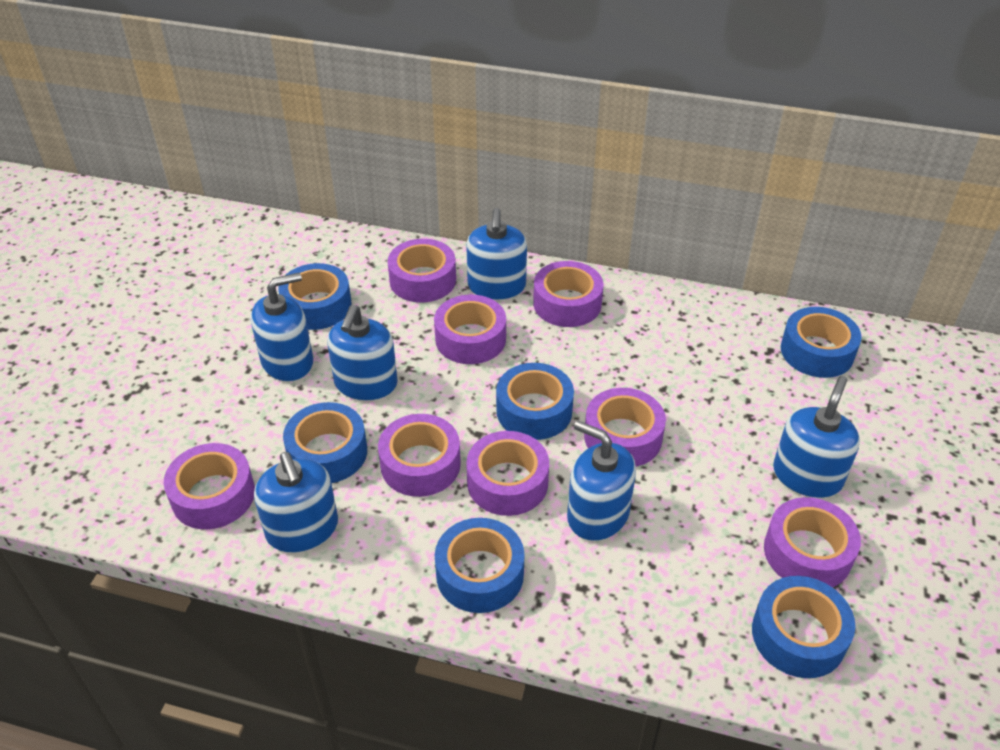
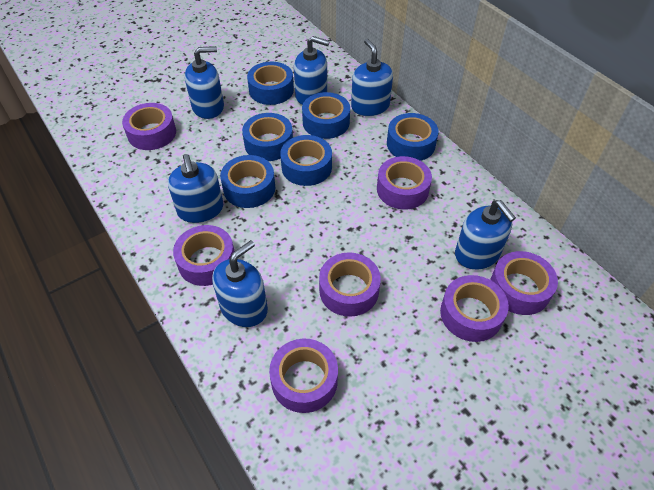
purple tape: 8 -> 7

